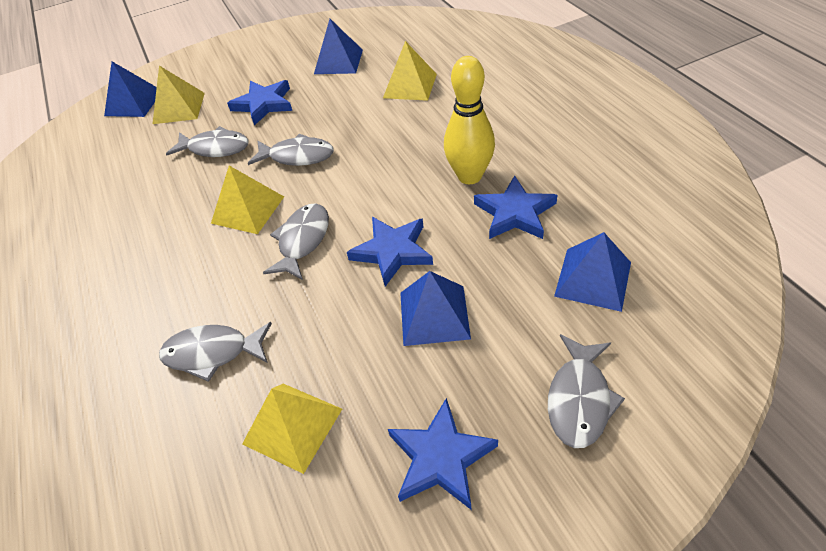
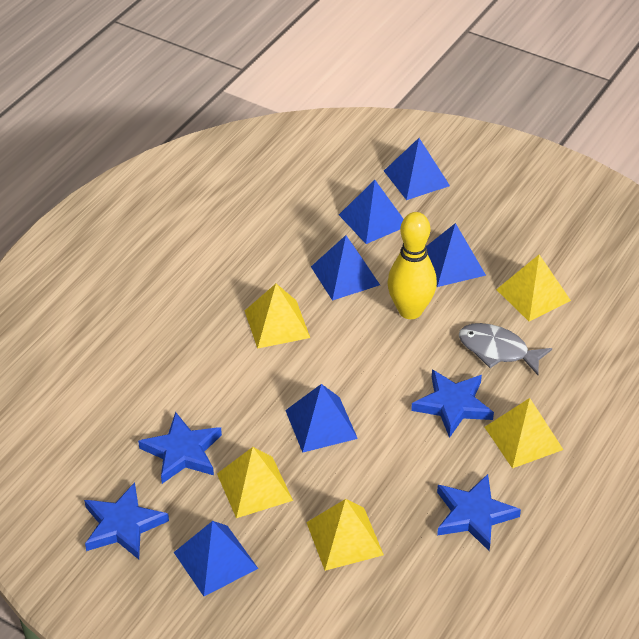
blue pyramid: 4 -> 6
grey fish: 5 -> 1
yellow pyramid: 4 -> 5

